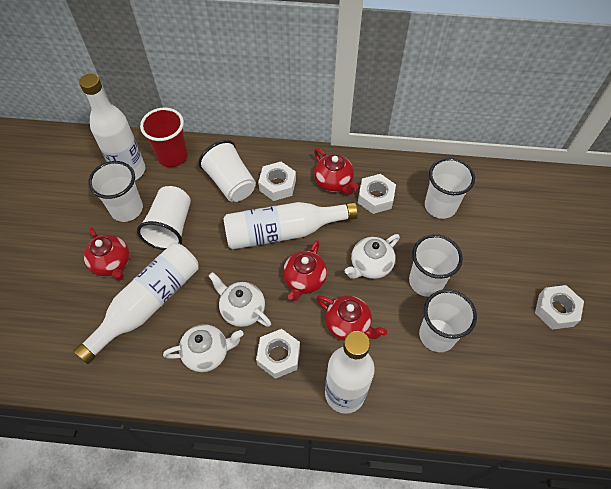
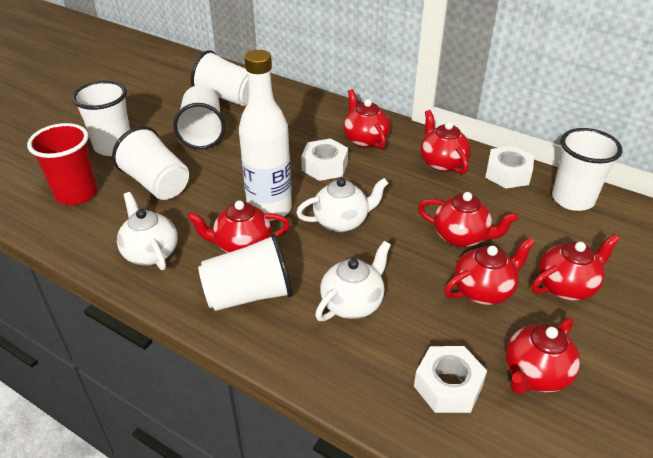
red teapot: 4 -> 7
white bottle: 4 -> 1
white nut: 4 -> 3

